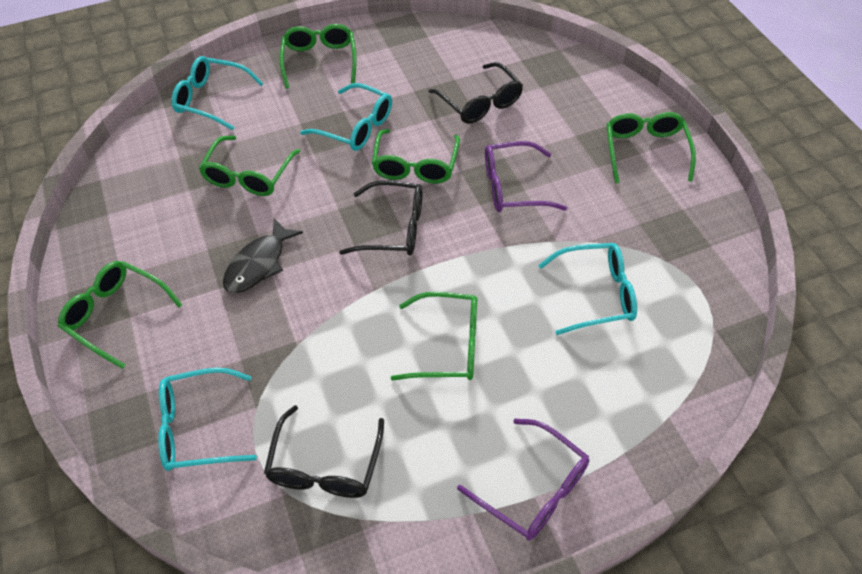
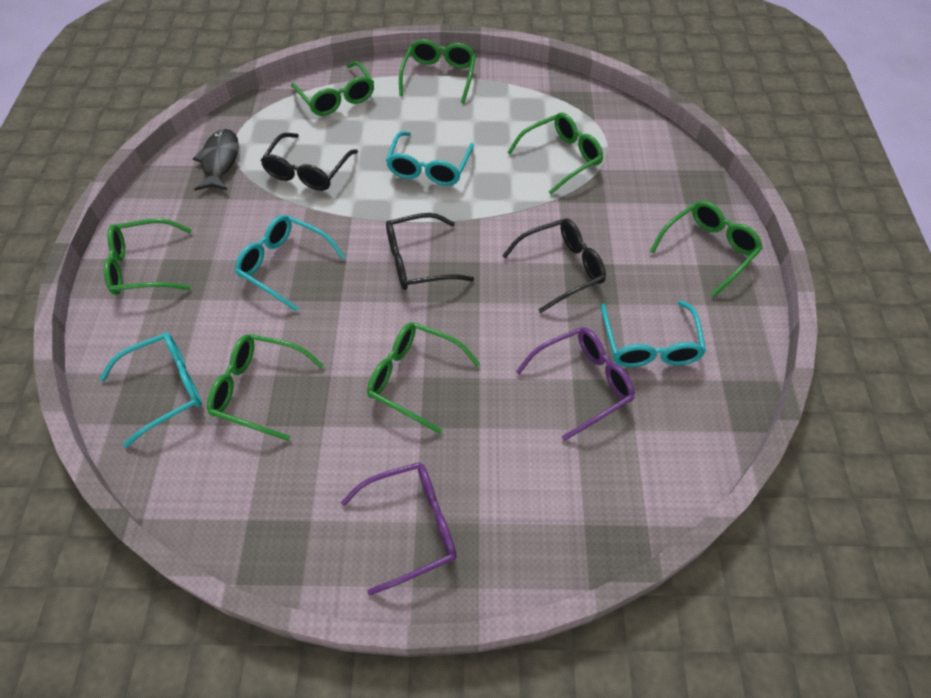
green glasses: 6 -> 7

